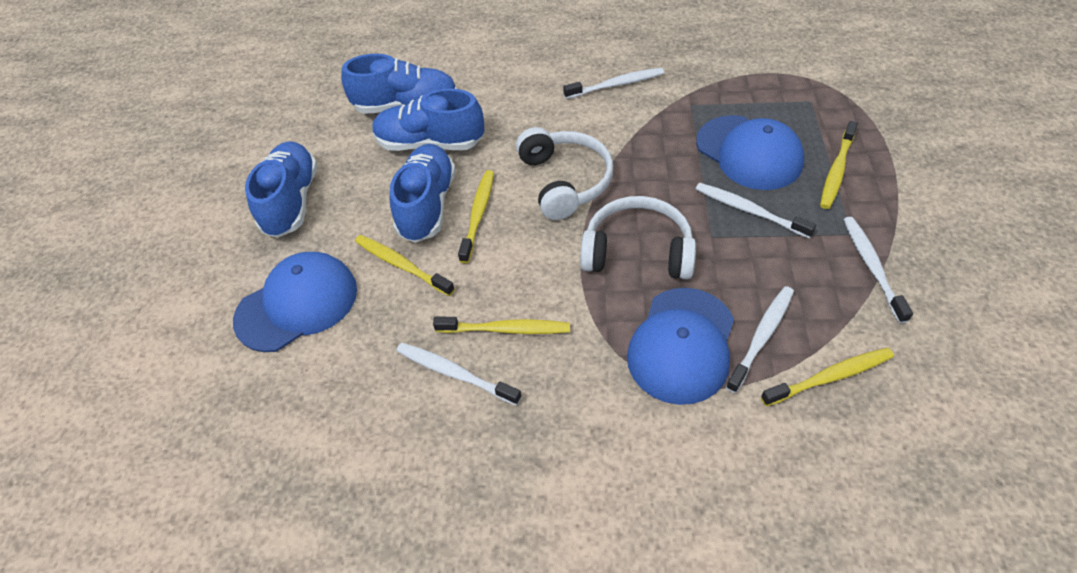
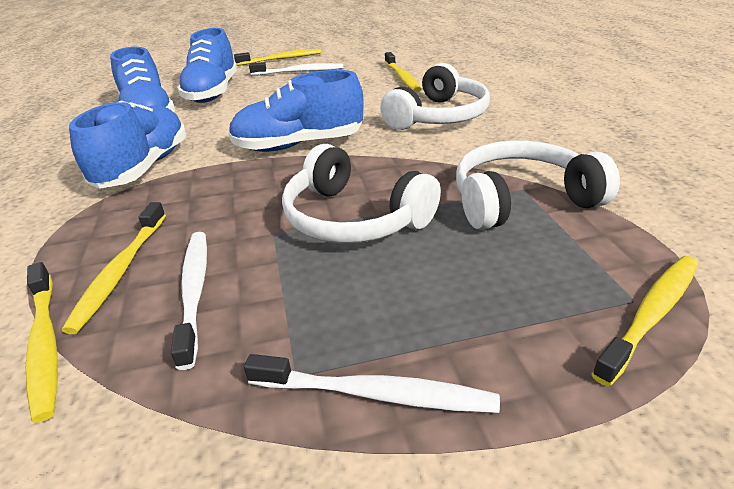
blue cap: 3 -> 0
white headphones: 2 -> 3
white toothbrush: 5 -> 3

